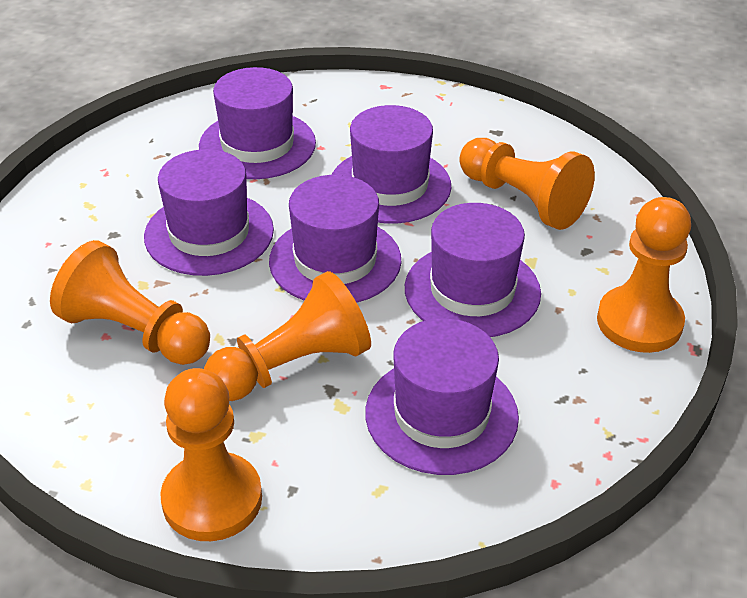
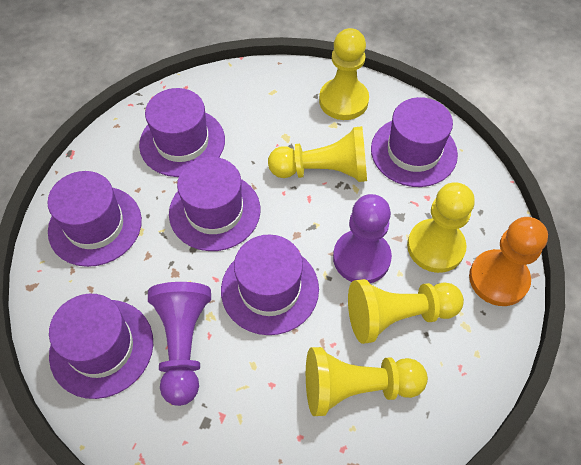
orange pawn: 5 -> 1
purple pawn: 0 -> 2
yellow pawn: 0 -> 5

